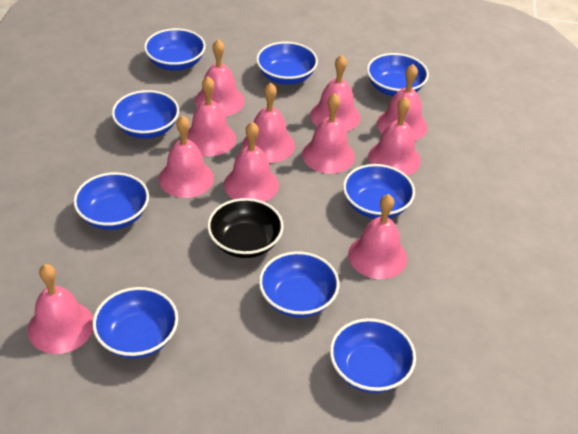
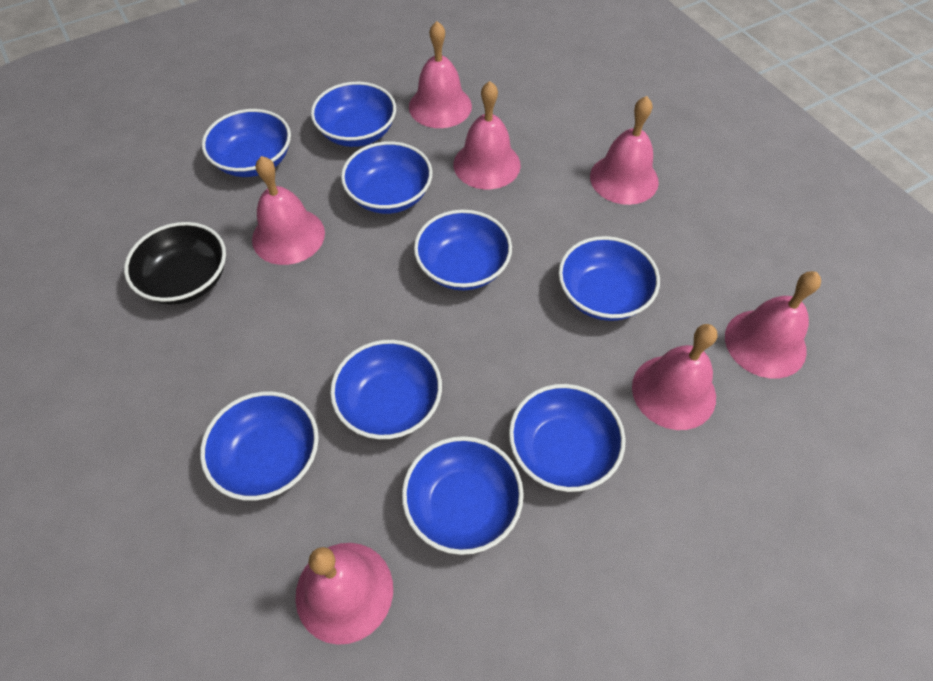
pink bell: 11 -> 7

